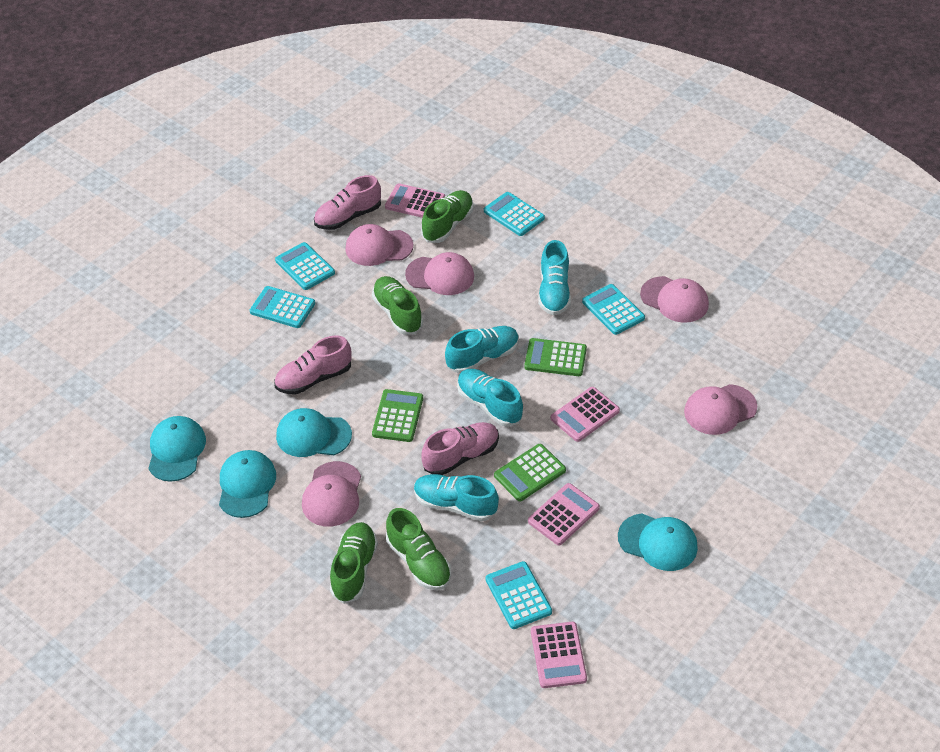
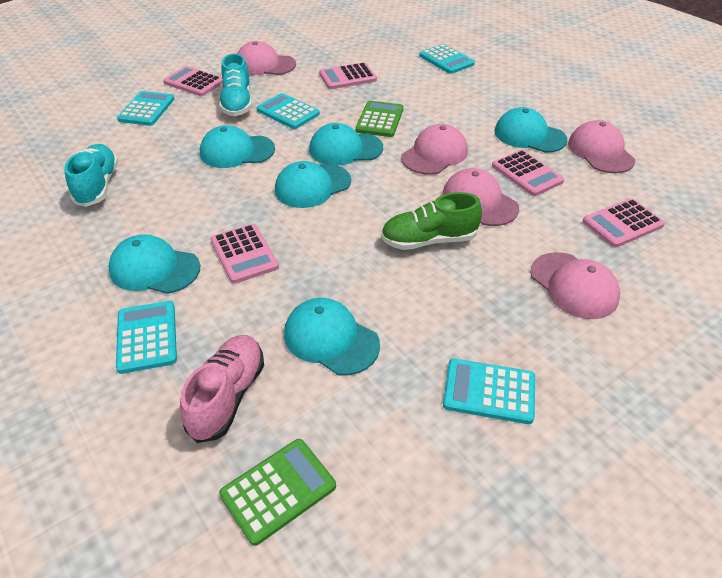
green calculator: 3 -> 2
green shoe: 4 -> 1
pink calculator: 4 -> 5
pink shoe: 3 -> 1
turquoise cap: 4 -> 6
turquoise shoe: 4 -> 2

